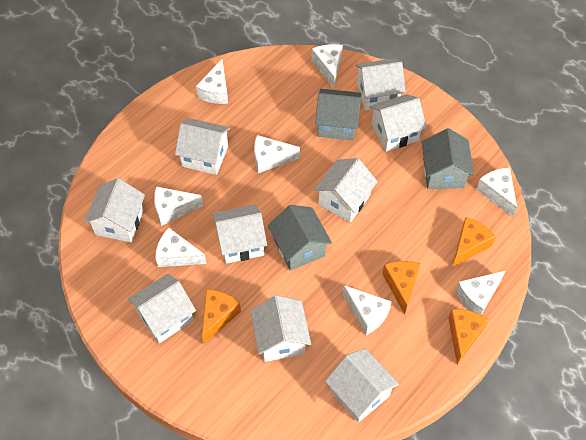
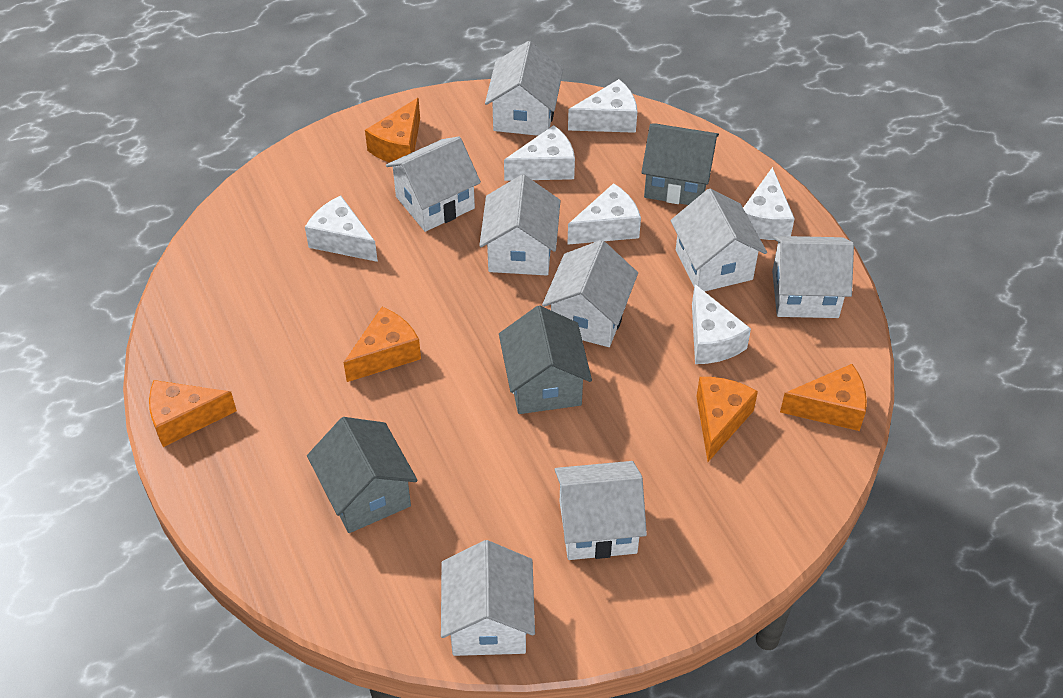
orange cheese: 4 -> 5
white cheese: 8 -> 6
white house: 9 -> 8

